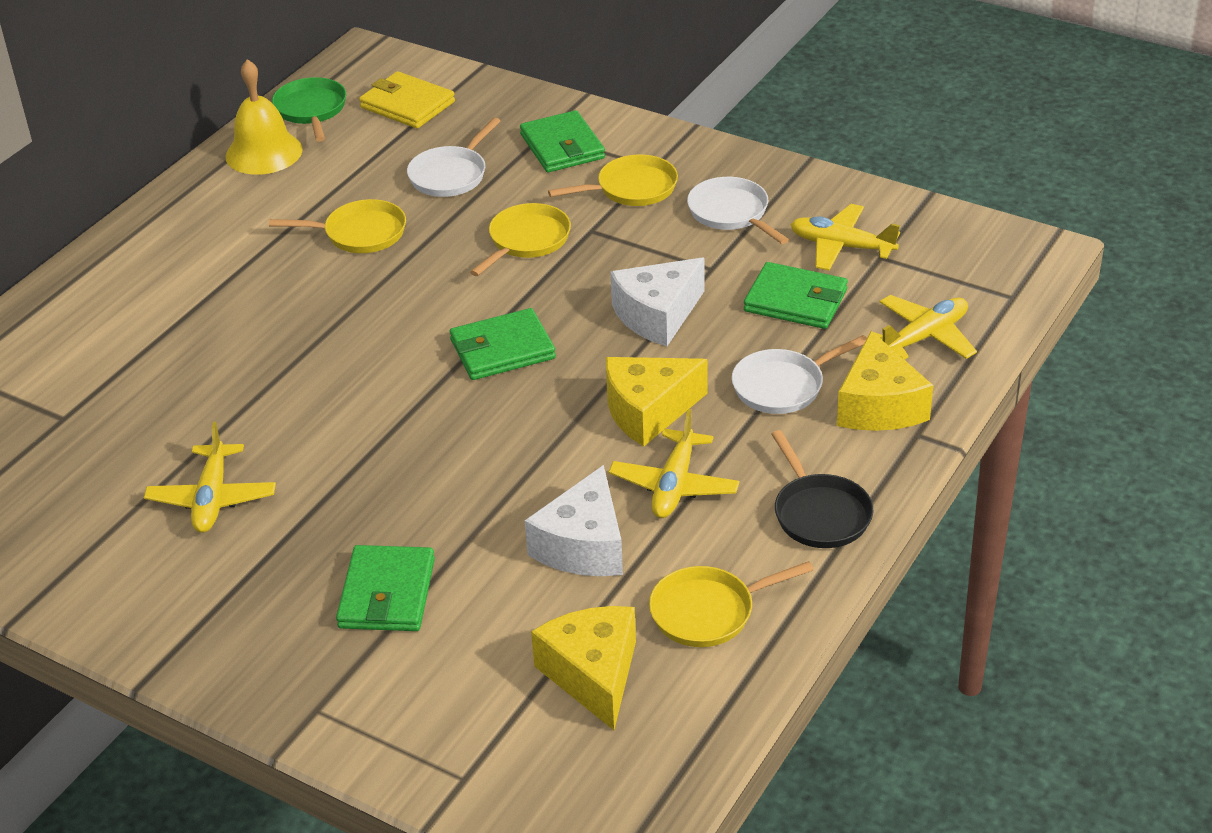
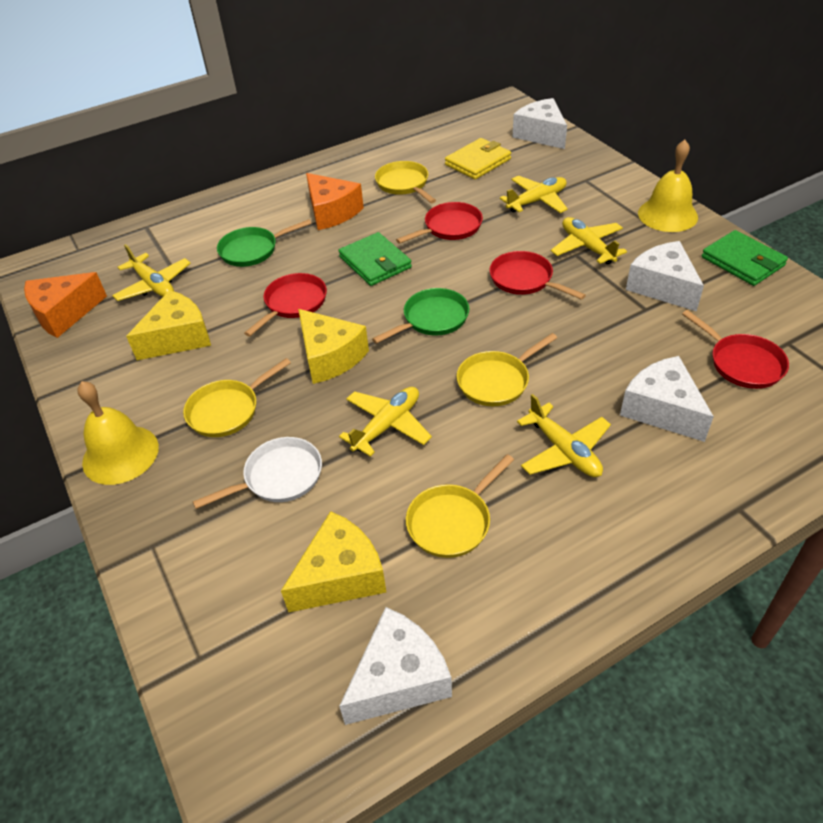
black pan: 1 -> 0
green pan: 1 -> 2
green wallet: 4 -> 2
orange cheese: 0 -> 2
red pan: 0 -> 4
white cheese: 2 -> 4
white pan: 3 -> 1
yellow bell: 1 -> 2
yellow plane: 4 -> 5

